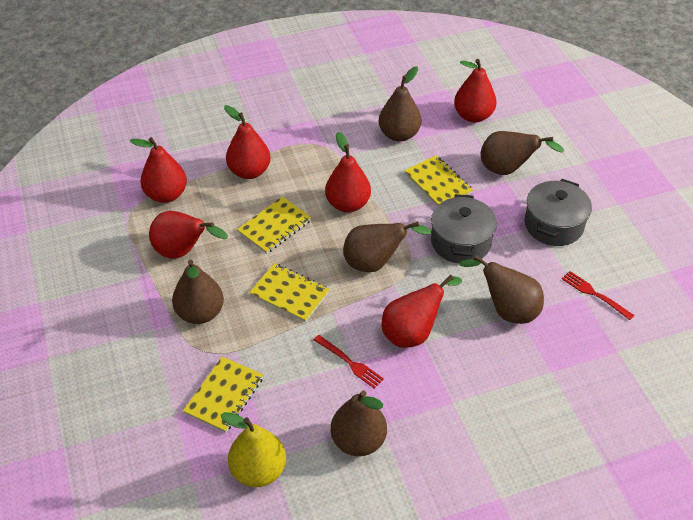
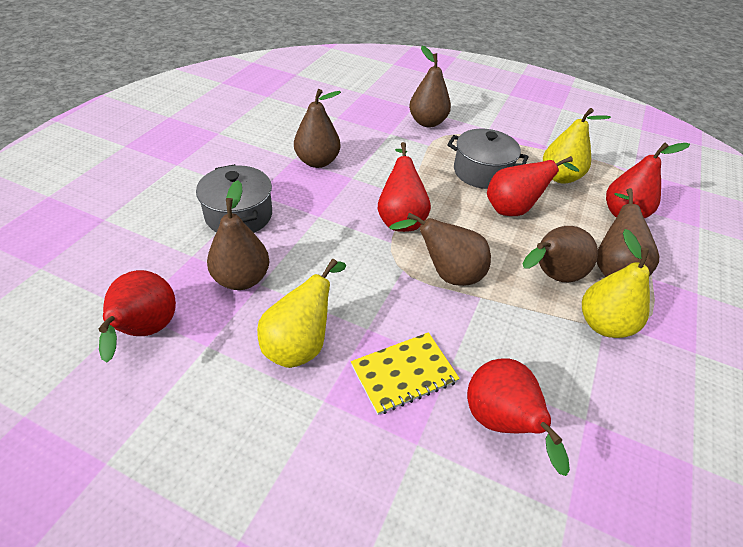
red fork: 2 -> 0
red pear: 6 -> 5
yellow notebook: 4 -> 1
yellow pear: 1 -> 3

